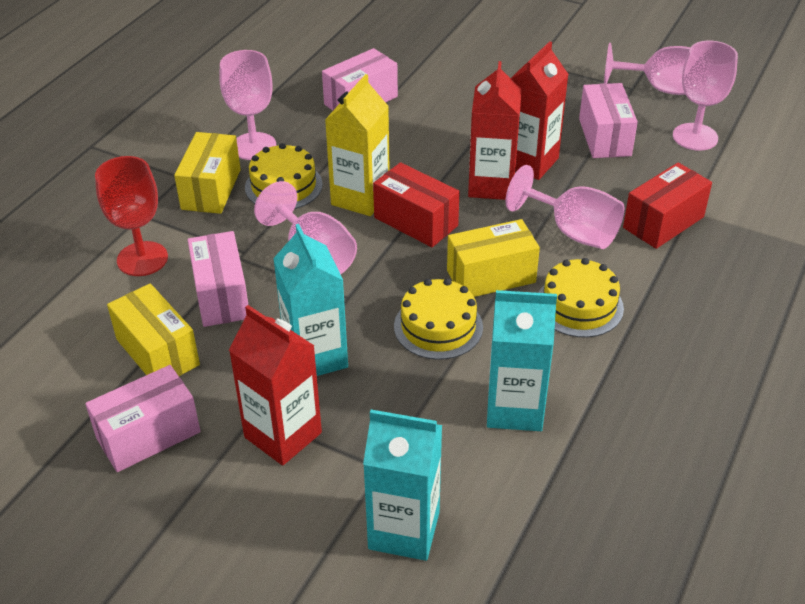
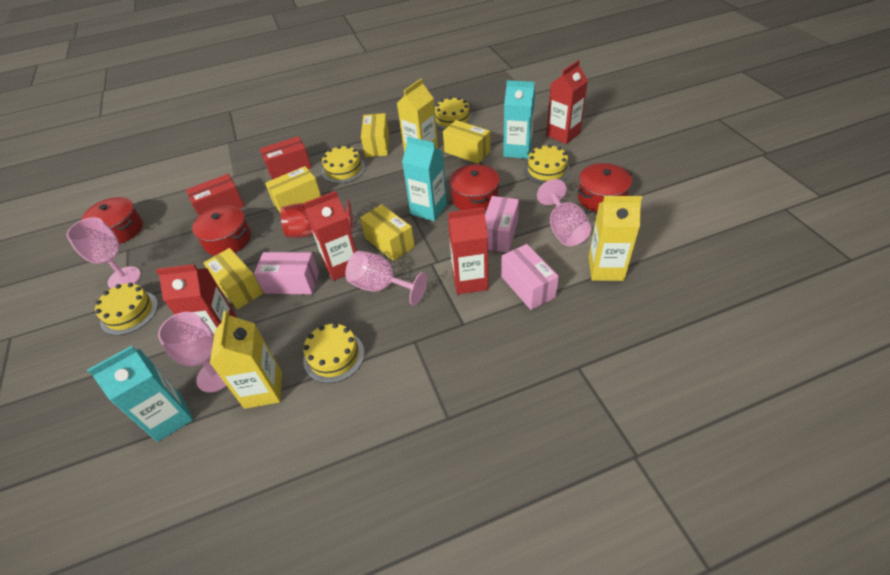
pink box: 4 -> 3
pink goblet: 5 -> 4
red carton: 3 -> 4
red pot: 0 -> 4
yellow box: 3 -> 5
yellow cake: 3 -> 5
yellow carton: 1 -> 3

